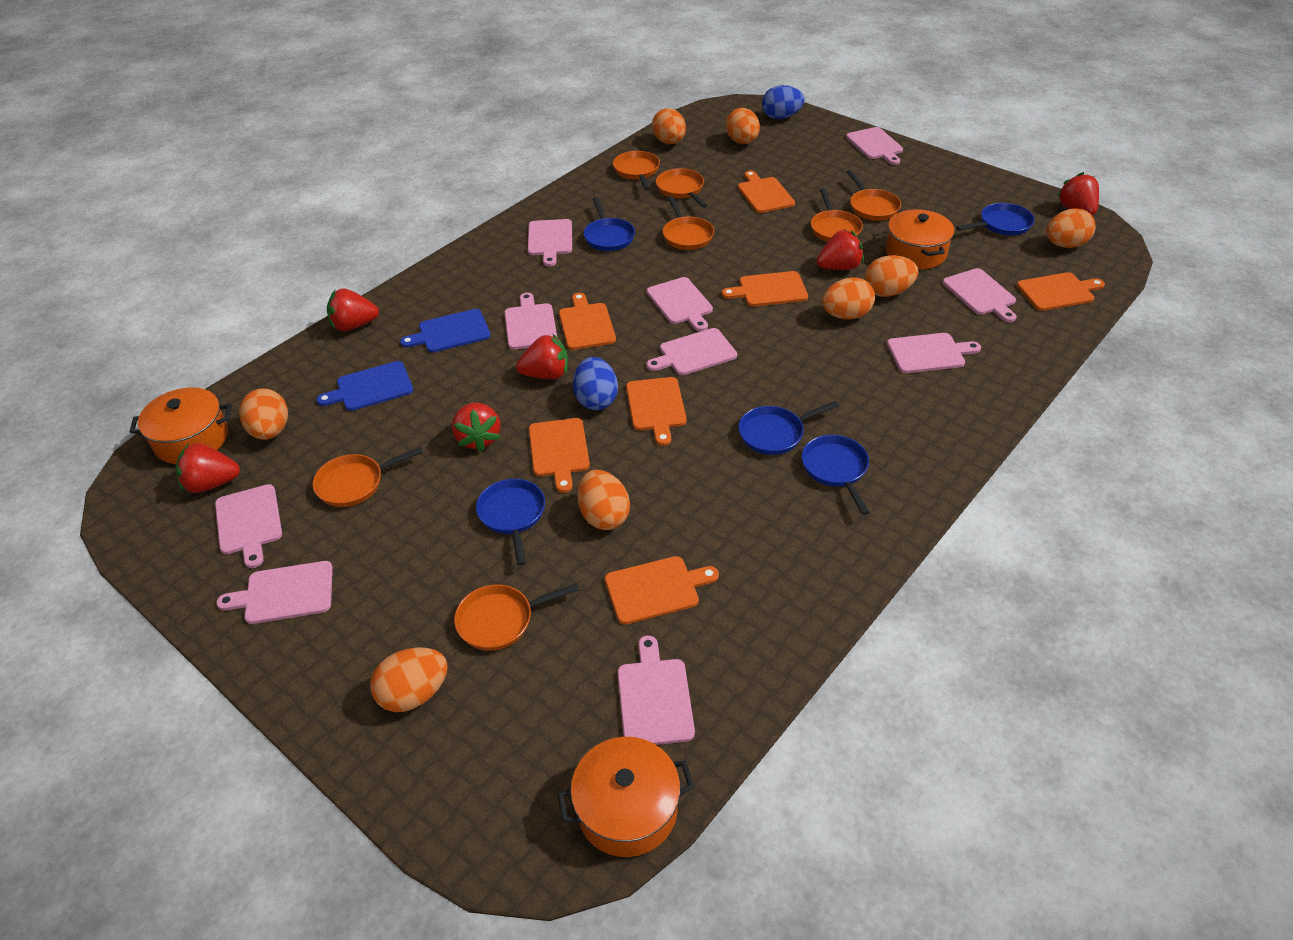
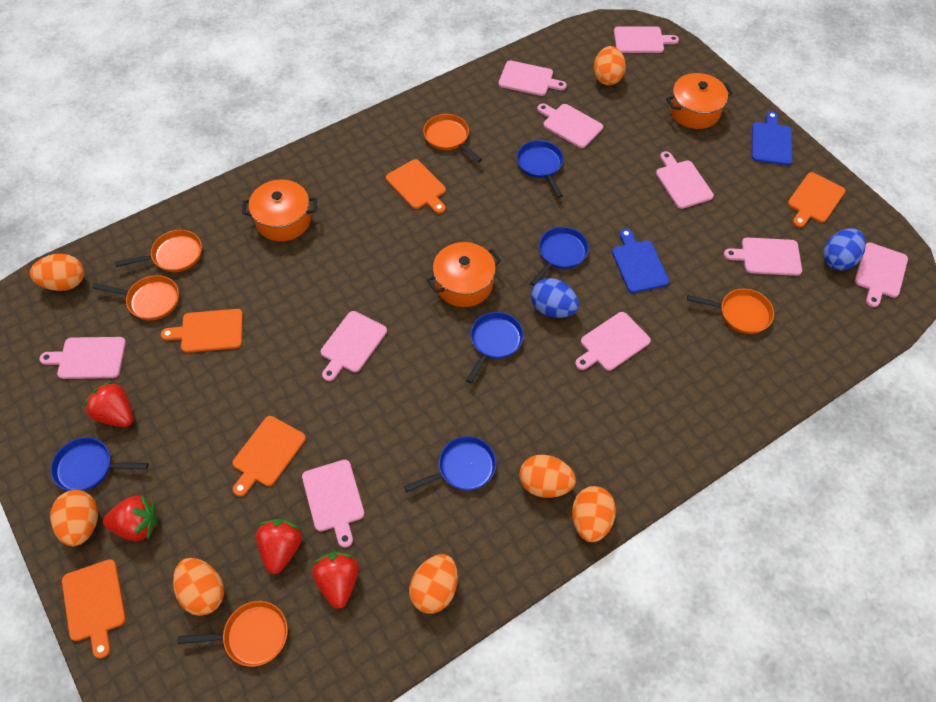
orange cutting board: 7 -> 5
orange egg: 8 -> 7
orange pan: 7 -> 5
red strawberry: 6 -> 4

